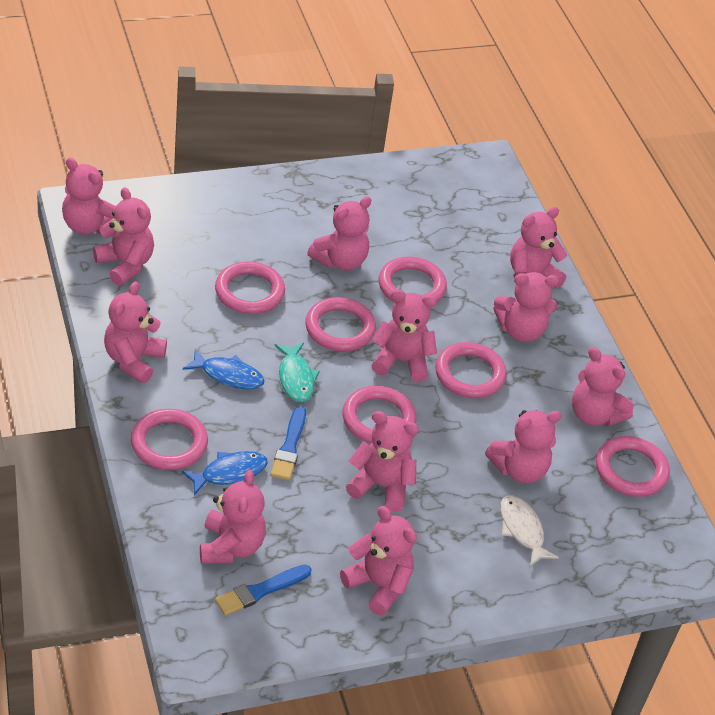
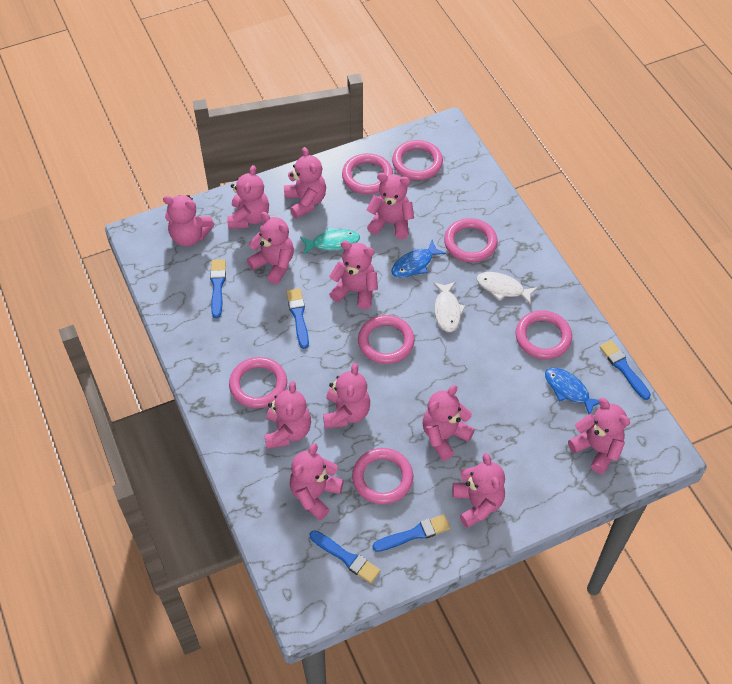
blue brush: 2 -> 5
white fish: 1 -> 2

